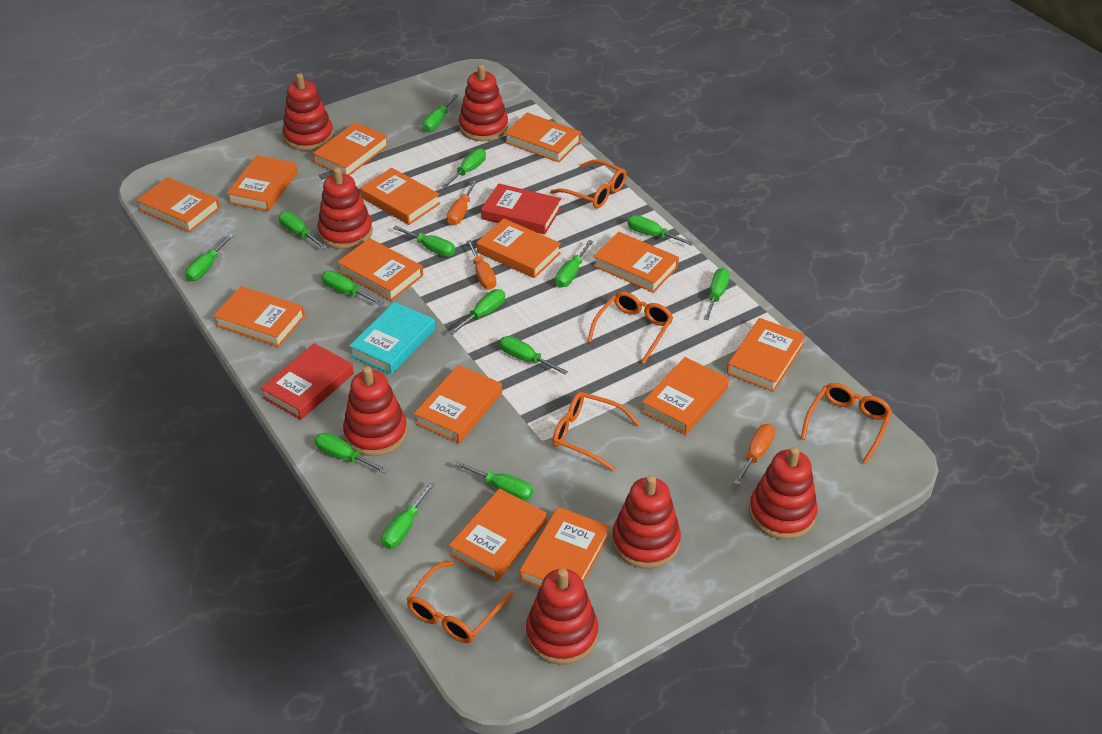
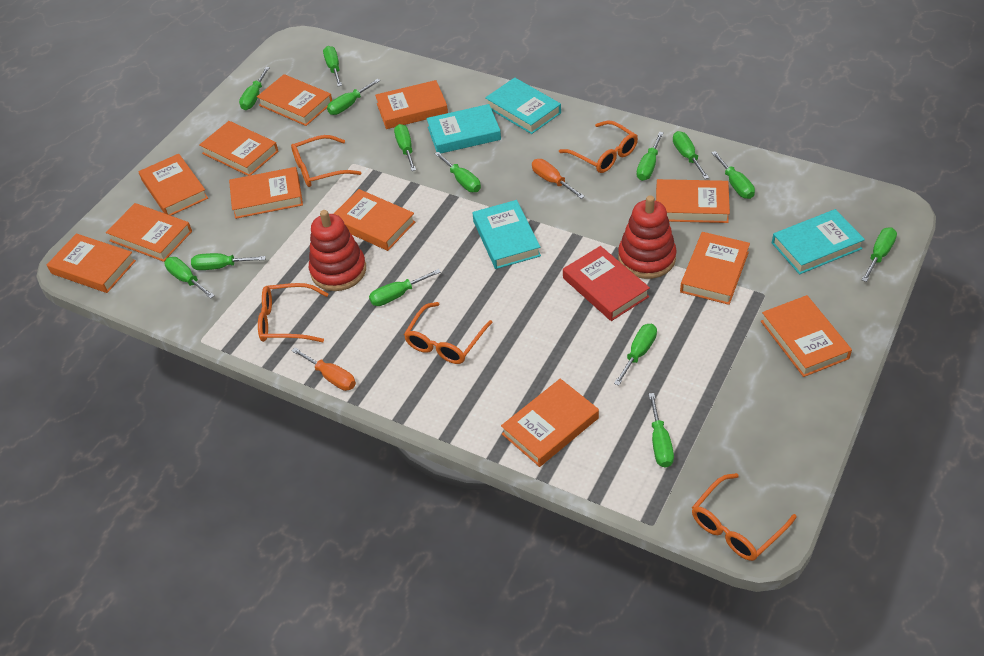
orange book: 14 -> 12
orange screwdriver: 3 -> 2
red book: 2 -> 1
red stacking toy: 7 -> 2
turquoise book: 1 -> 4

